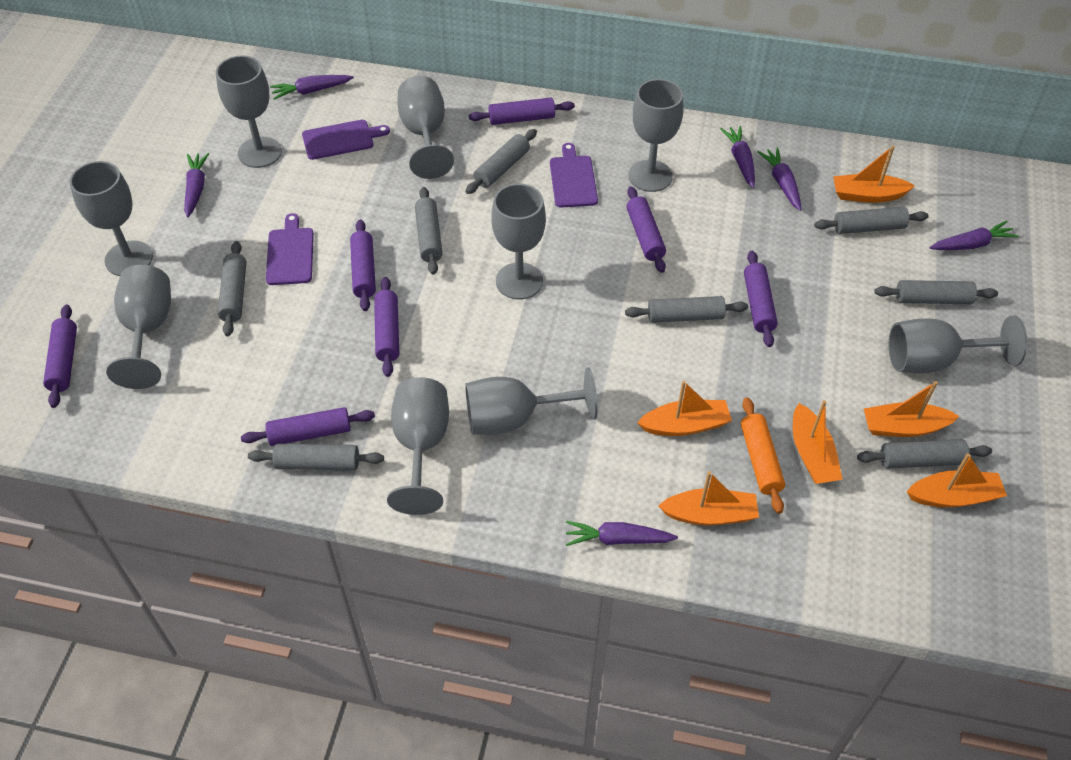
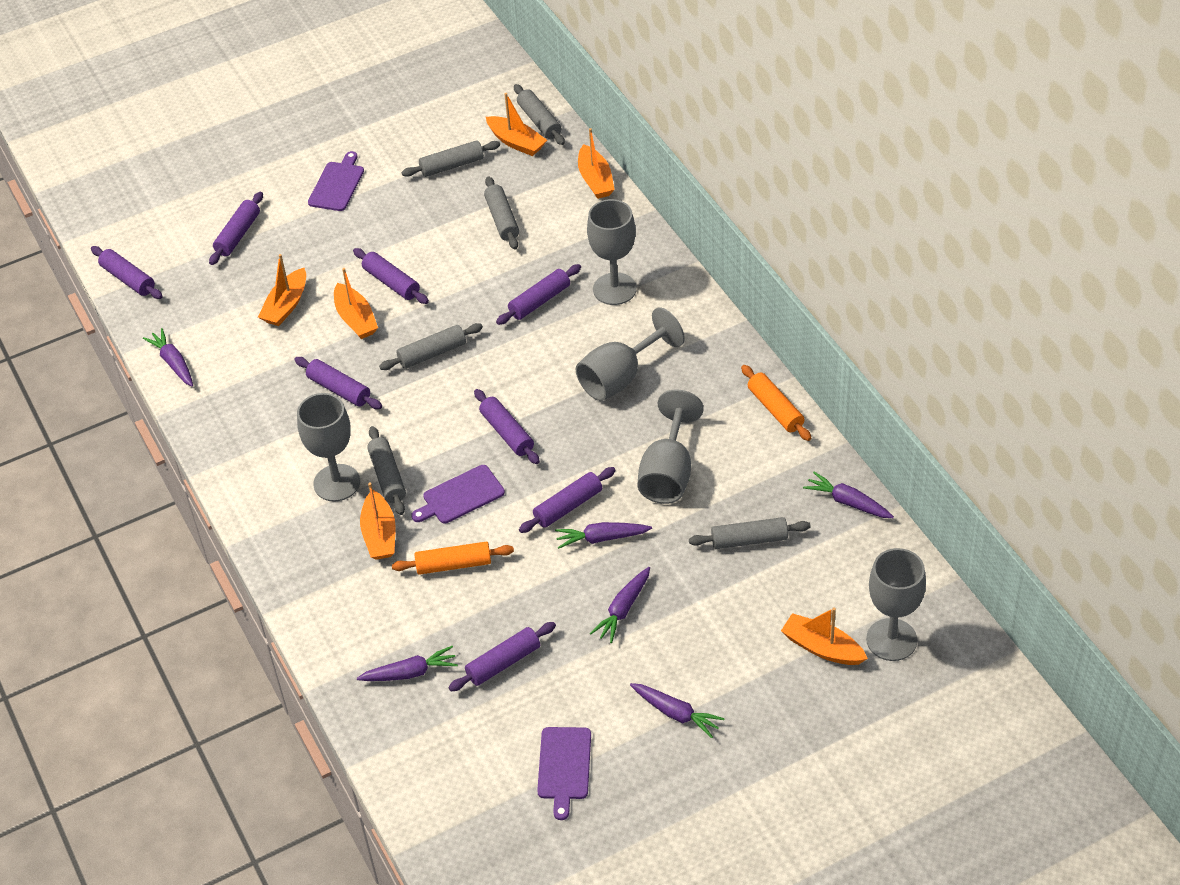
grey goblet: 9 -> 5
grey rolling pin: 8 -> 6
orange rolling pin: 1 -> 2
purple rolling pin: 7 -> 8

